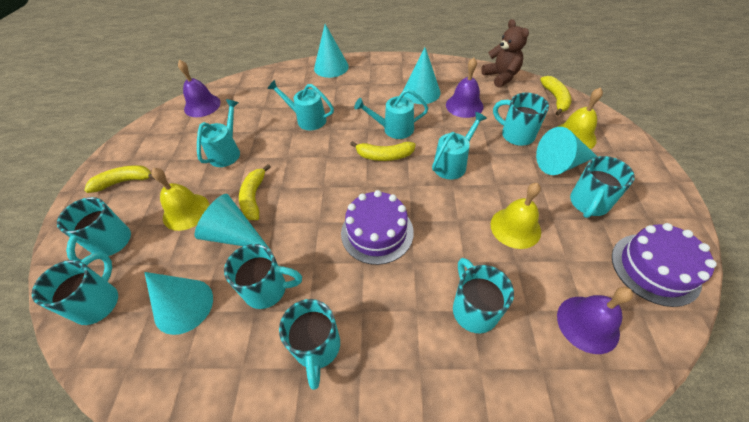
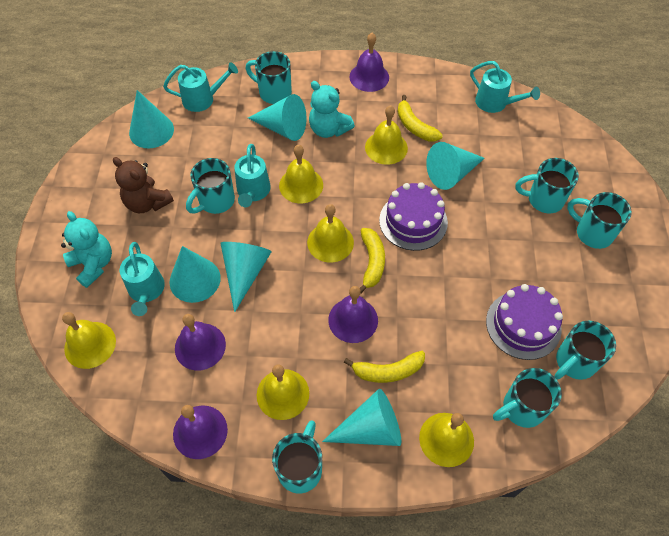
purple bell: 3 -> 4
turquoise cone: 5 -> 6
turquoise teddy bear: 0 -> 2
yellow banana: 4 -> 3
yellow bell: 3 -> 6

